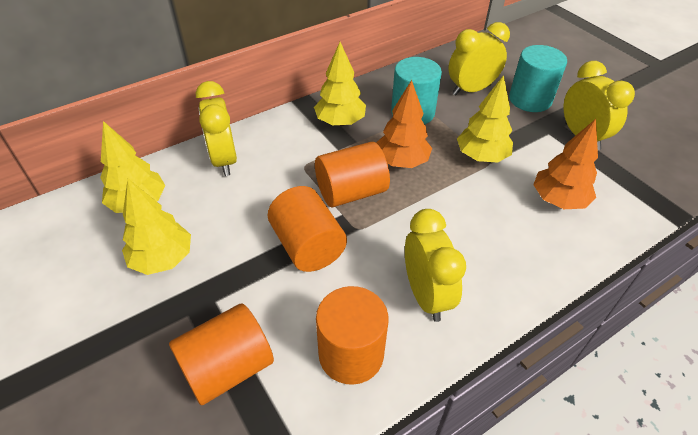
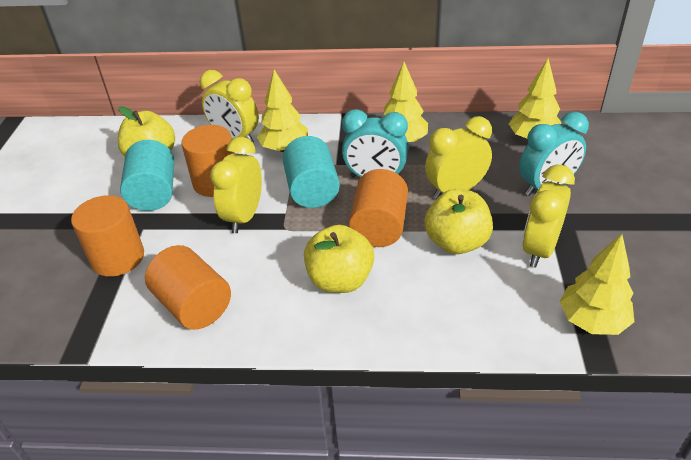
orange tree: 2 -> 0
turquoise clock: 0 -> 2
yellow apple: 0 -> 3

